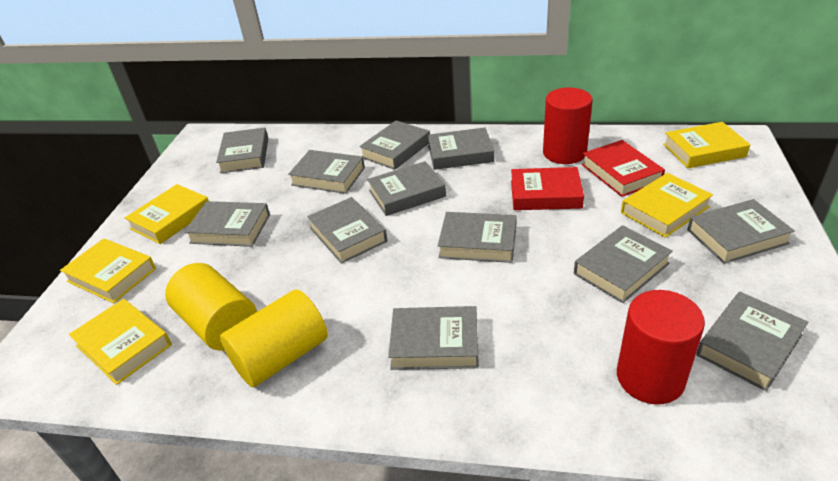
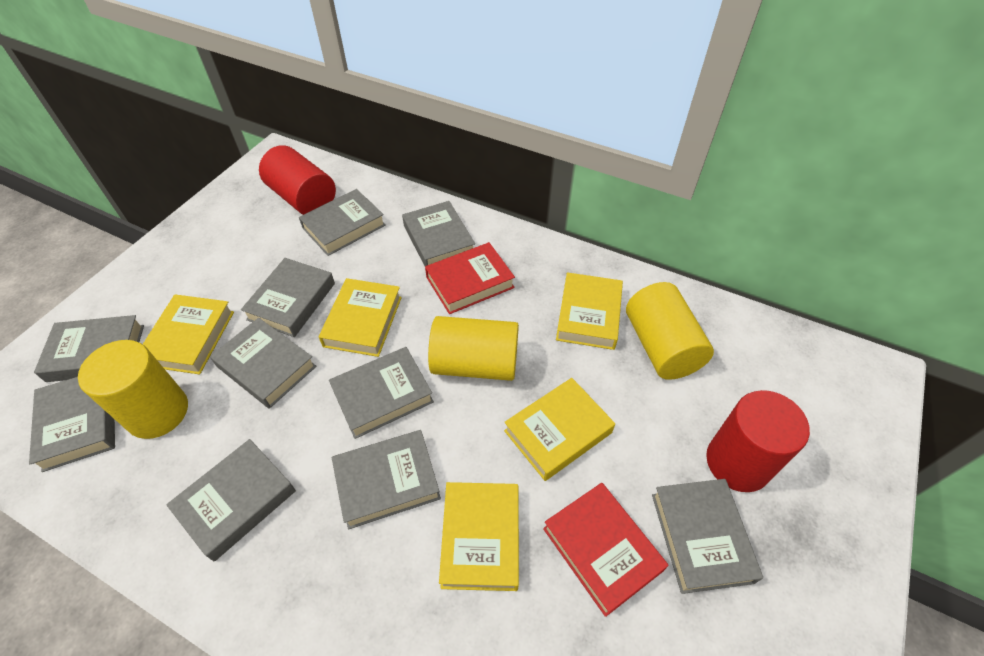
grey book: 12 -> 10
yellow cylinder: 2 -> 3

